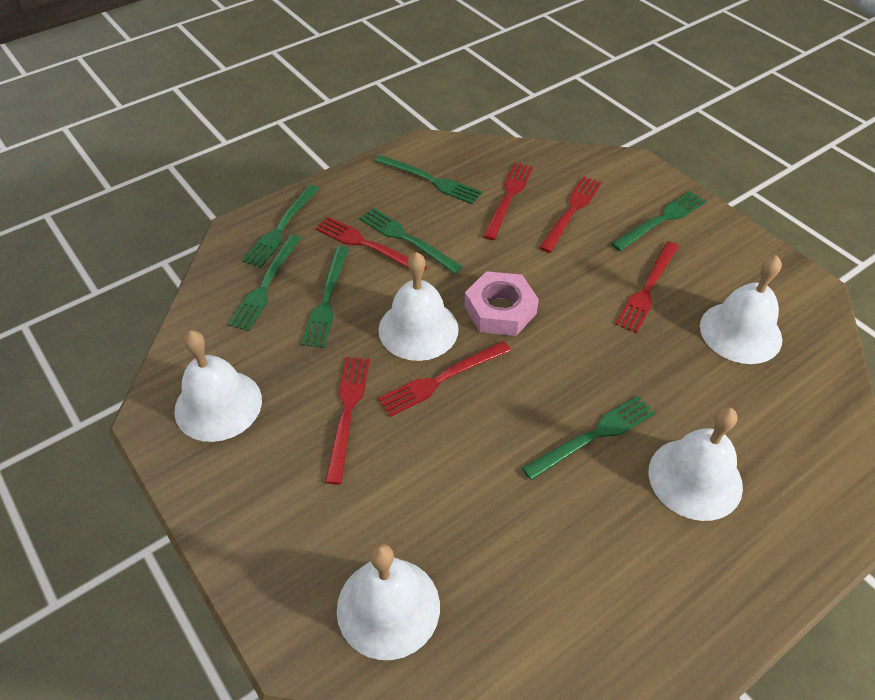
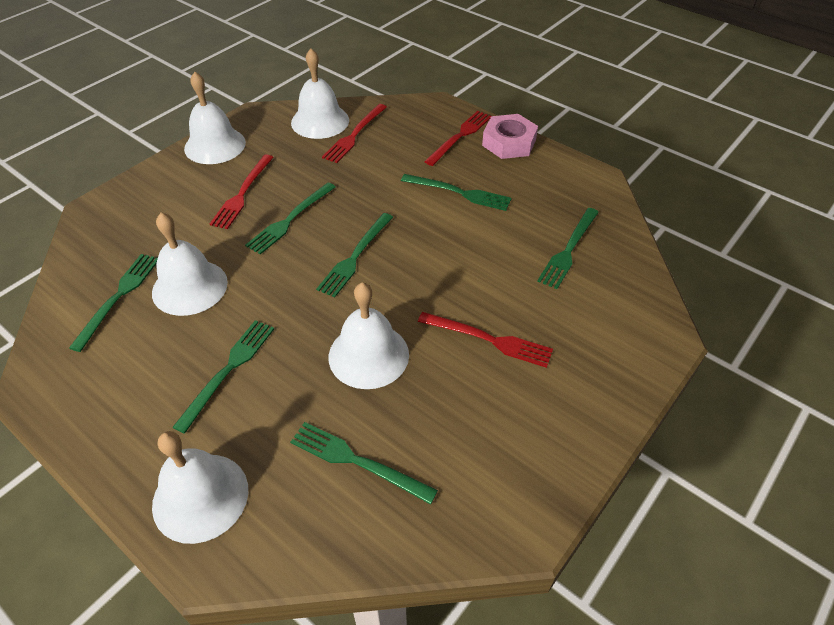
red fork: 6 -> 4

